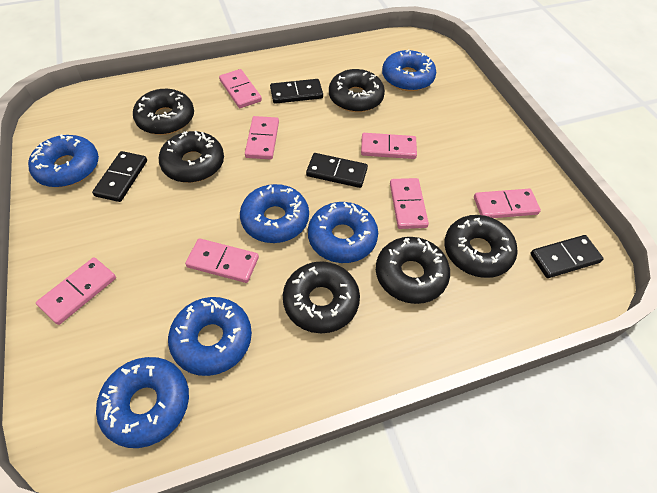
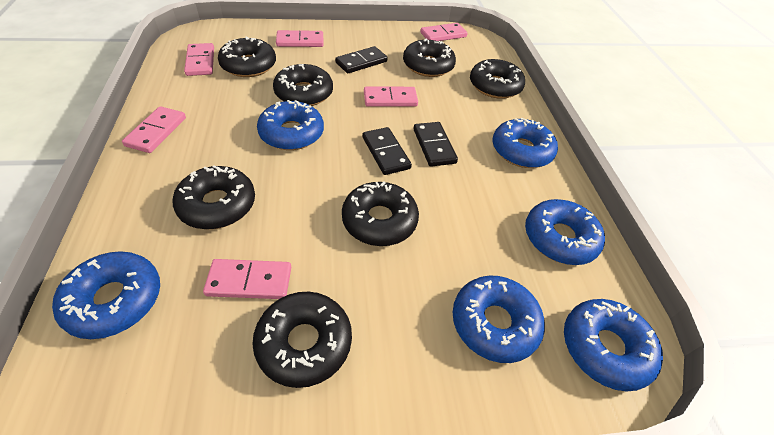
black domino: 4 -> 3
black donut: 6 -> 7
pink domino: 7 -> 6

